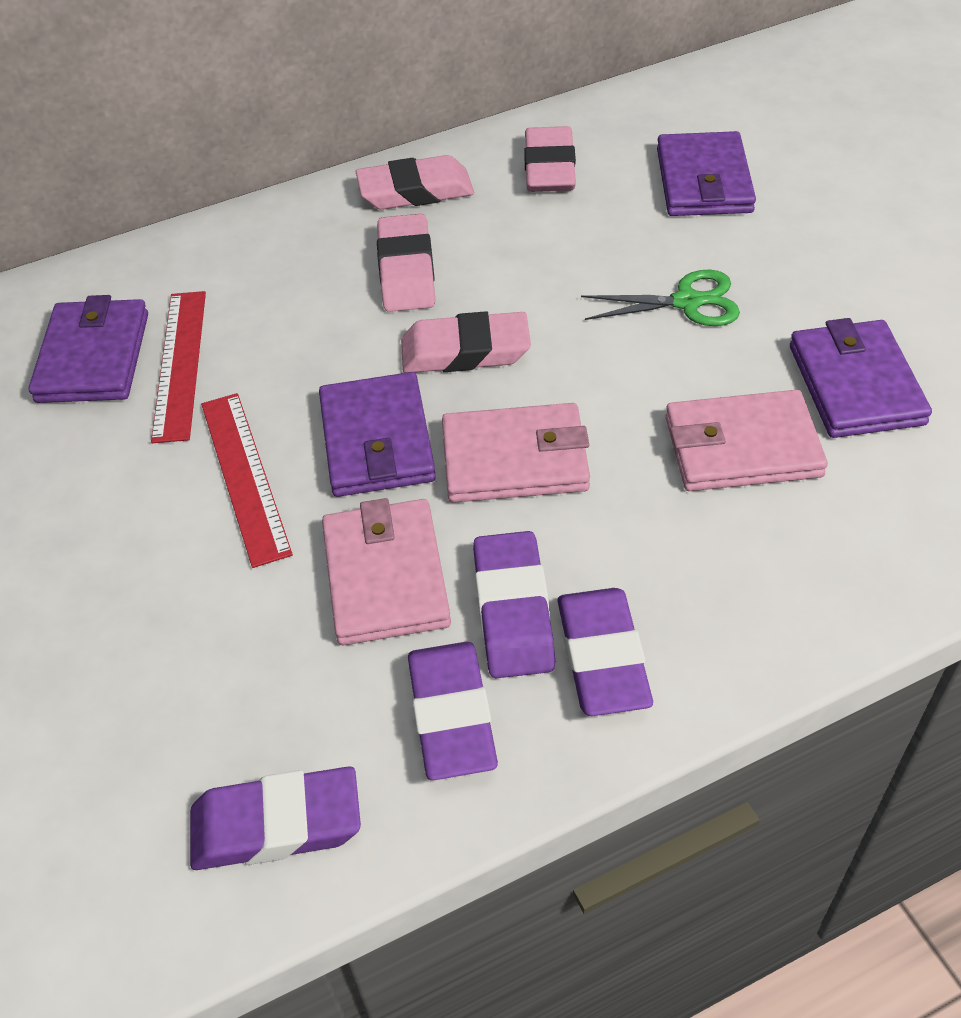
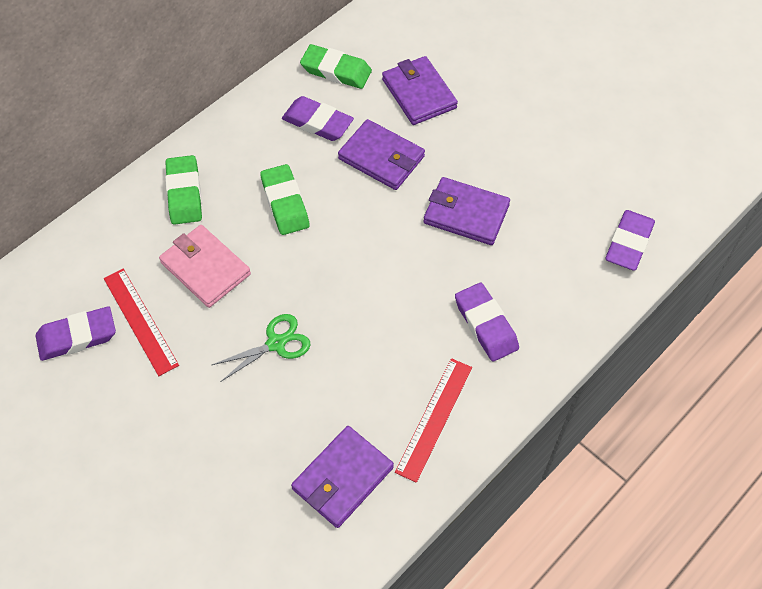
green eraser: 0 -> 3
pink eraser: 4 -> 0
pink wallet: 3 -> 1

